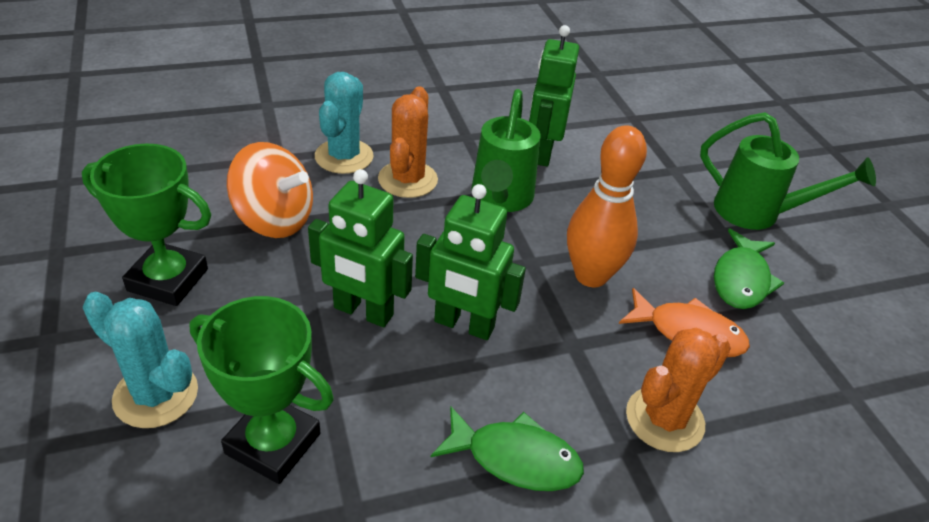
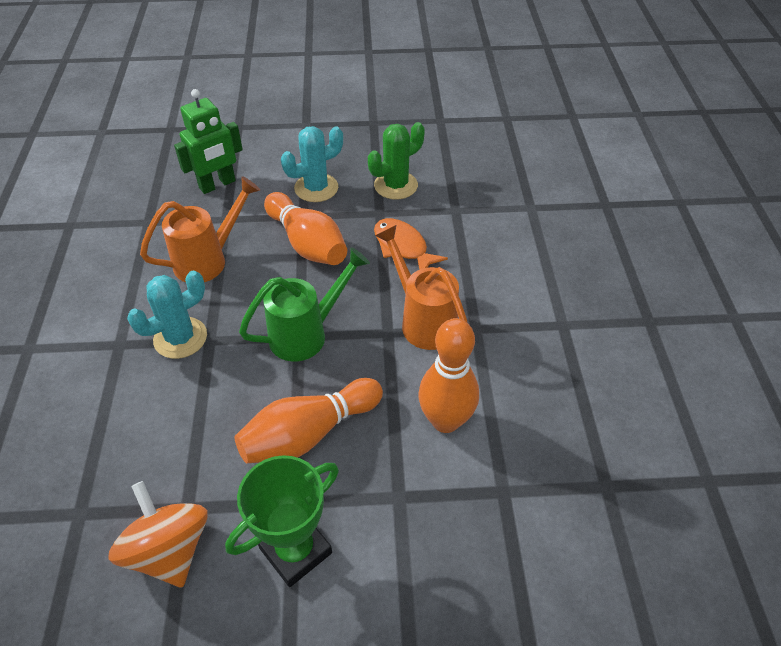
green cactus: 0 -> 1
green fish: 2 -> 0
green robot: 3 -> 1
green trophy: 2 -> 1
green watering can: 2 -> 1
orange bowling pin: 1 -> 3
orange cactus: 2 -> 0
orange watering can: 0 -> 2

